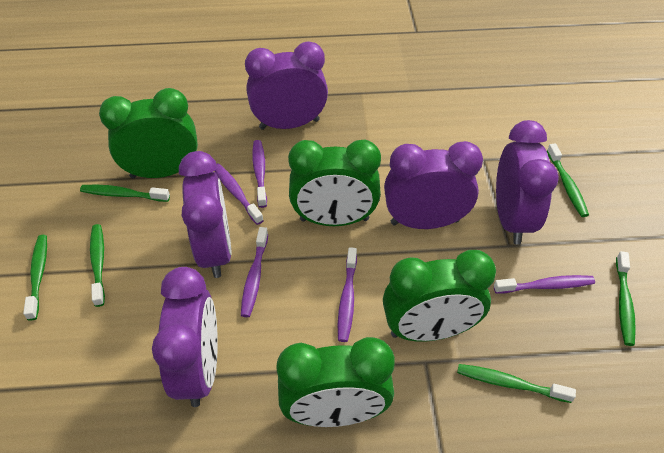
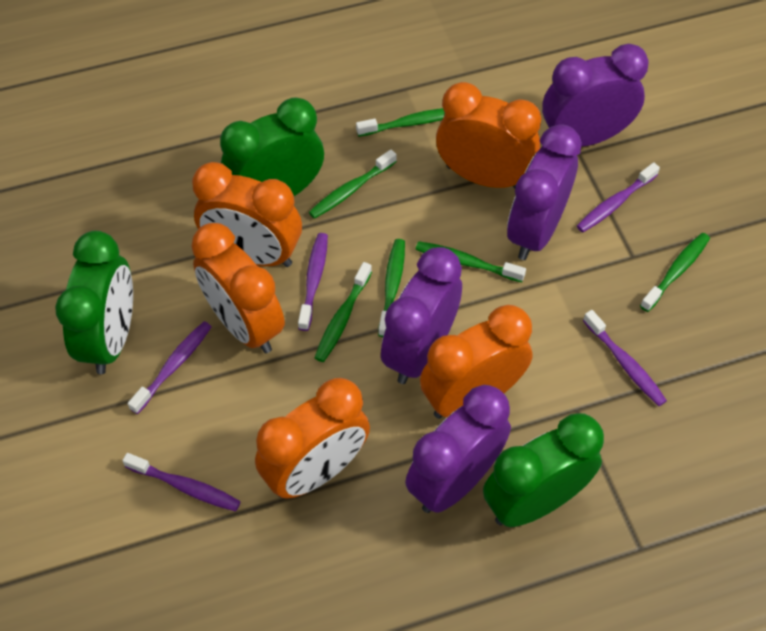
green clock: 4 -> 3
orange clock: 0 -> 5
purple clock: 5 -> 4

